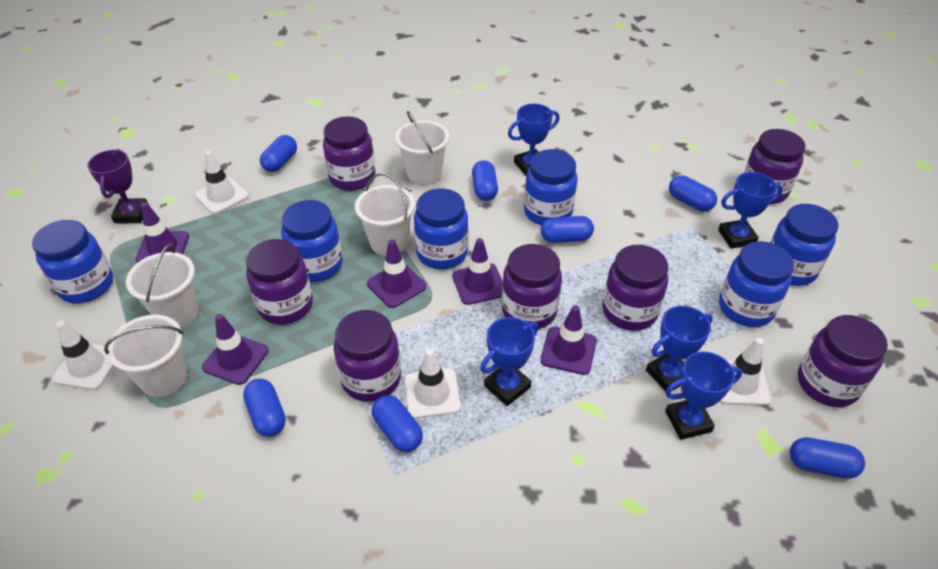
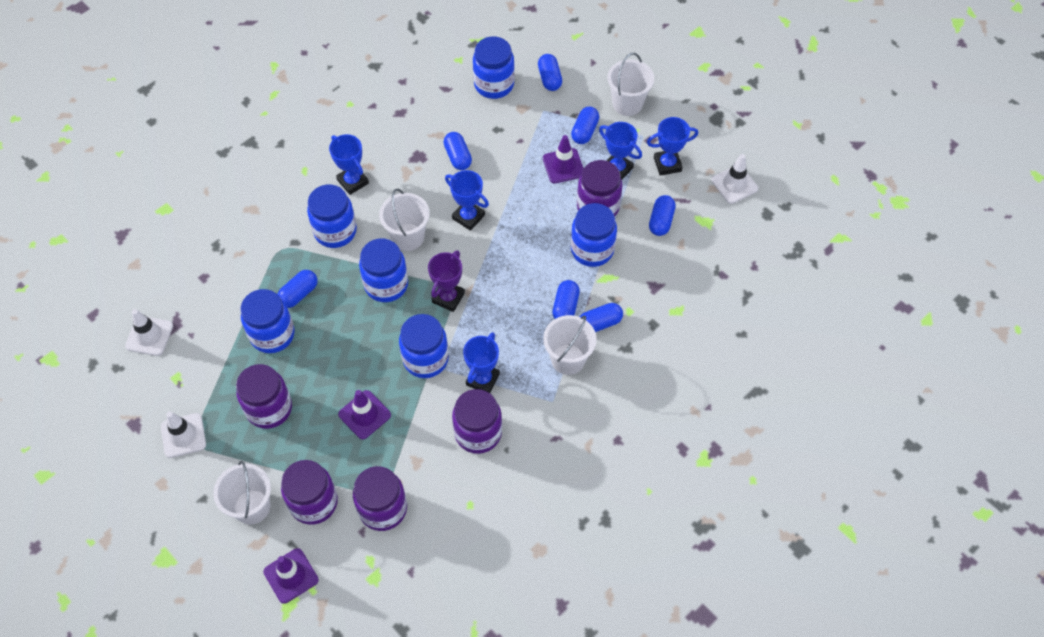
purple jar: 7 -> 5
purple traffic cone: 5 -> 3
white traffic cone: 4 -> 3

